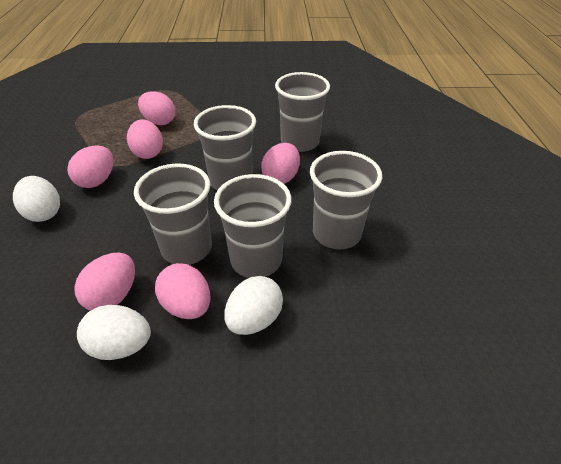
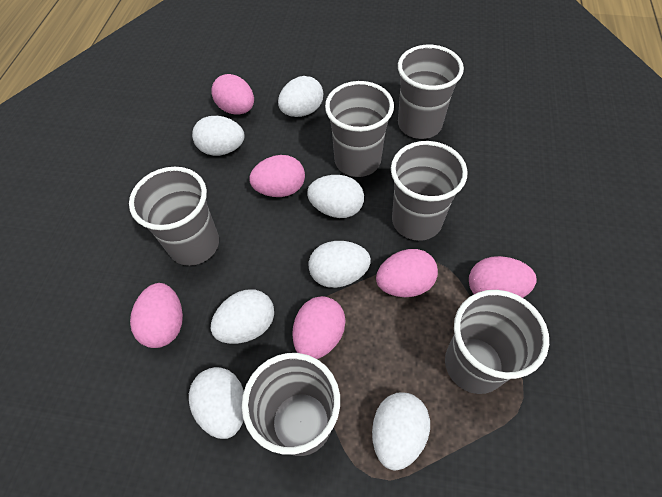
grey cup: 5 -> 6
white egg: 3 -> 7

